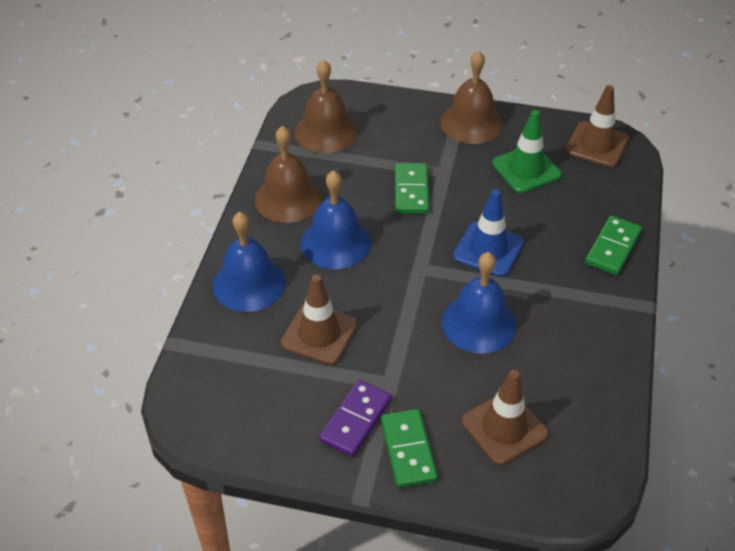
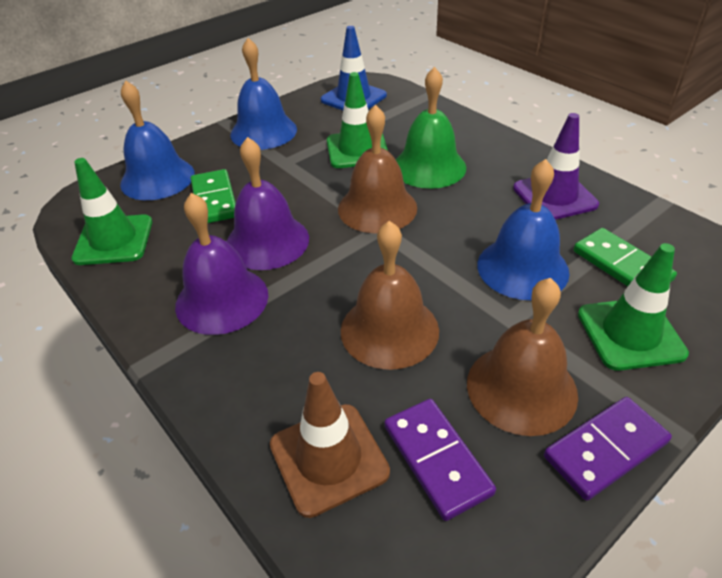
brown traffic cone: 3 -> 1
green bell: 0 -> 1
green domino: 3 -> 2
green traffic cone: 1 -> 3
purple bell: 0 -> 2
purple domino: 1 -> 2
purple traffic cone: 0 -> 1

